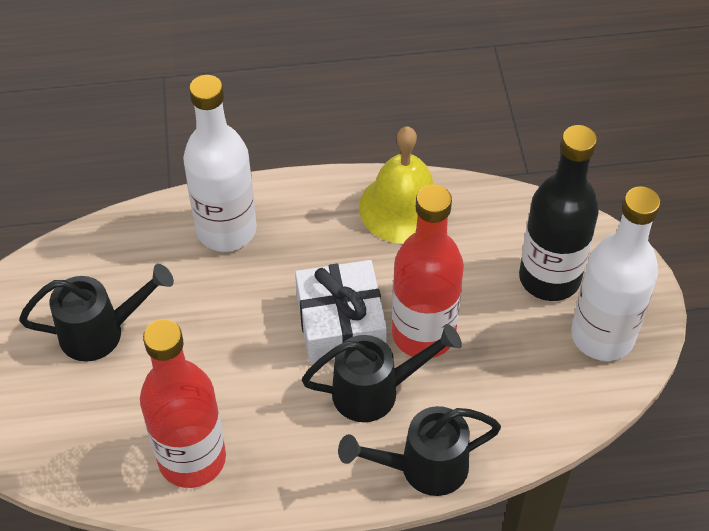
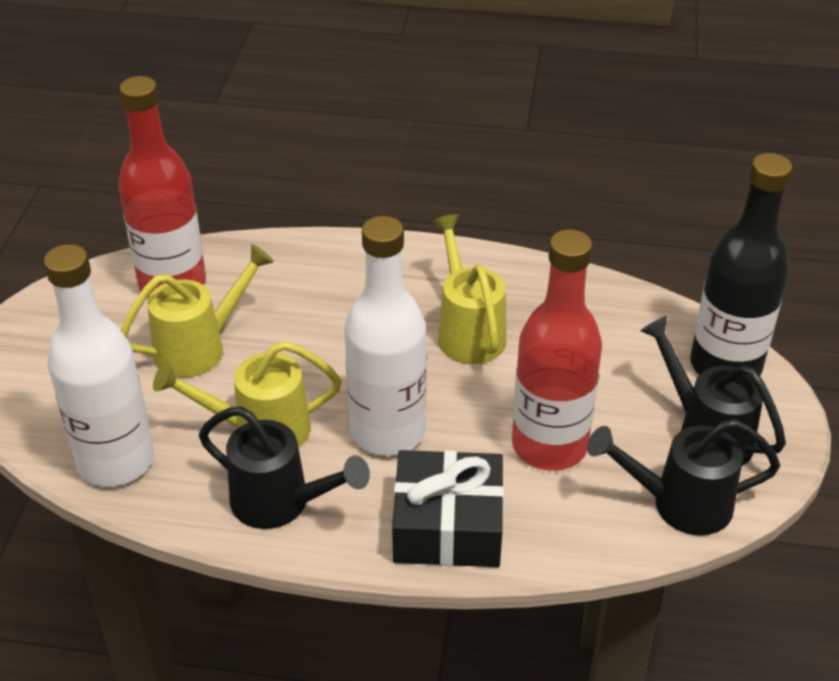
black gift: 0 -> 1
white gift: 1 -> 0
yellow bell: 1 -> 0
yellow watering can: 0 -> 3

